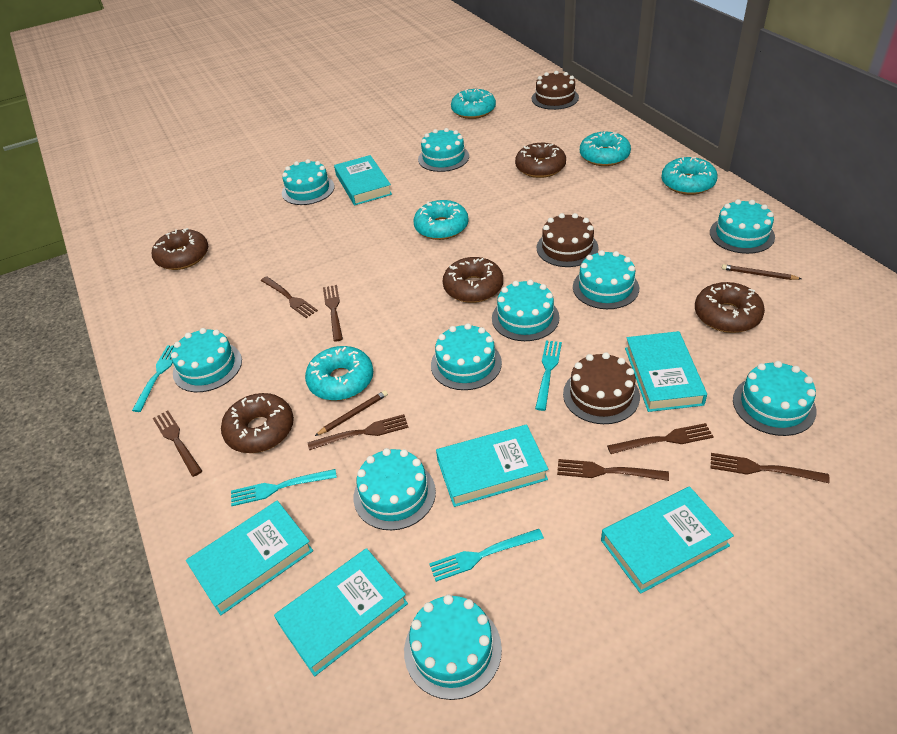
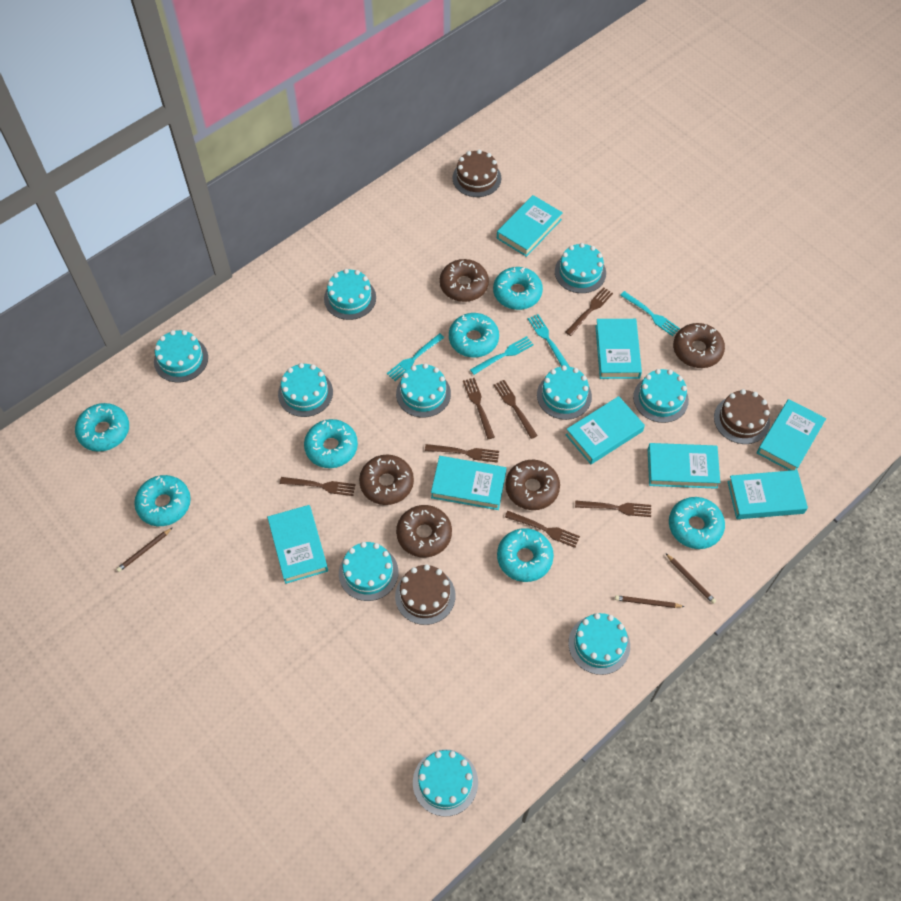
brown pencil: 2 -> 3
turquoise book: 6 -> 8
turquoise donut: 5 -> 7

